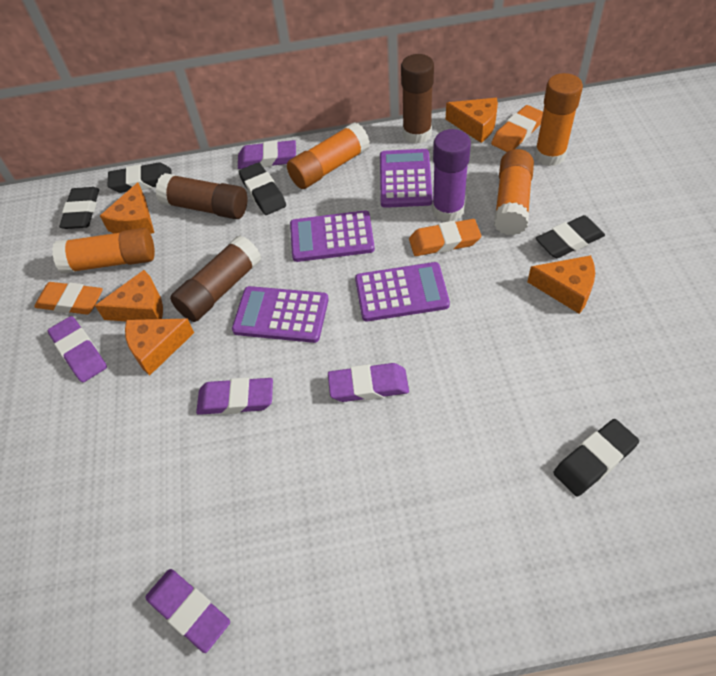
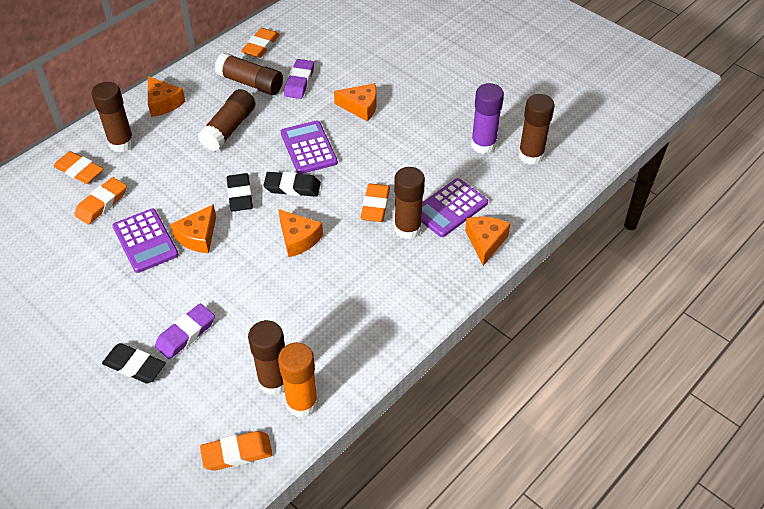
black eraser: 5 -> 3
brown glue stick: 3 -> 6
orange eraser: 3 -> 5
orange glue stick: 4 -> 1
purple calculator: 4 -> 3
purple eraser: 5 -> 2

